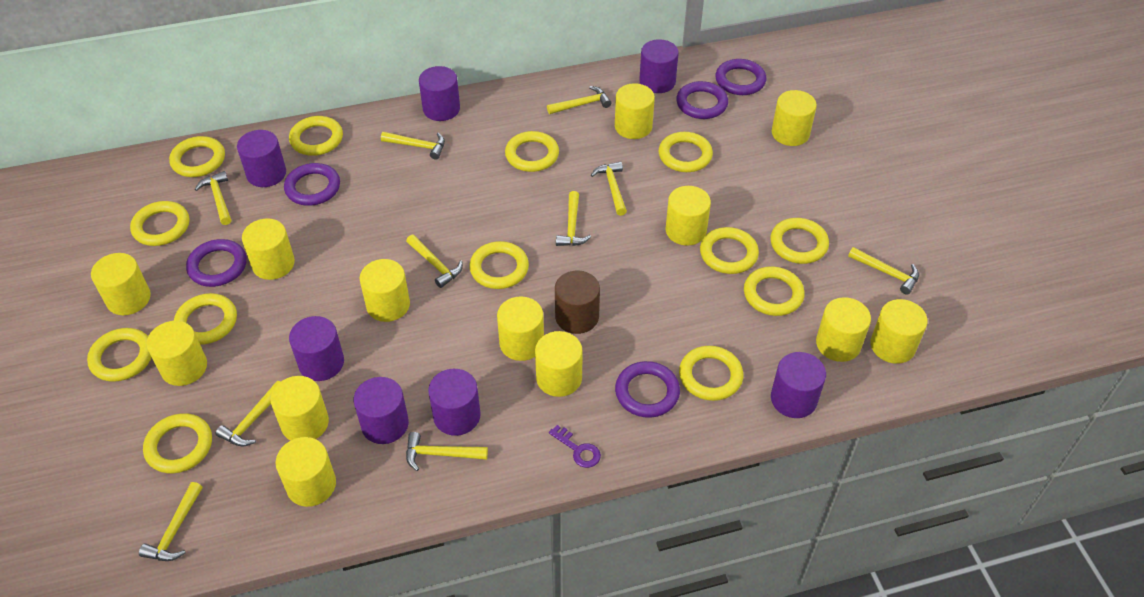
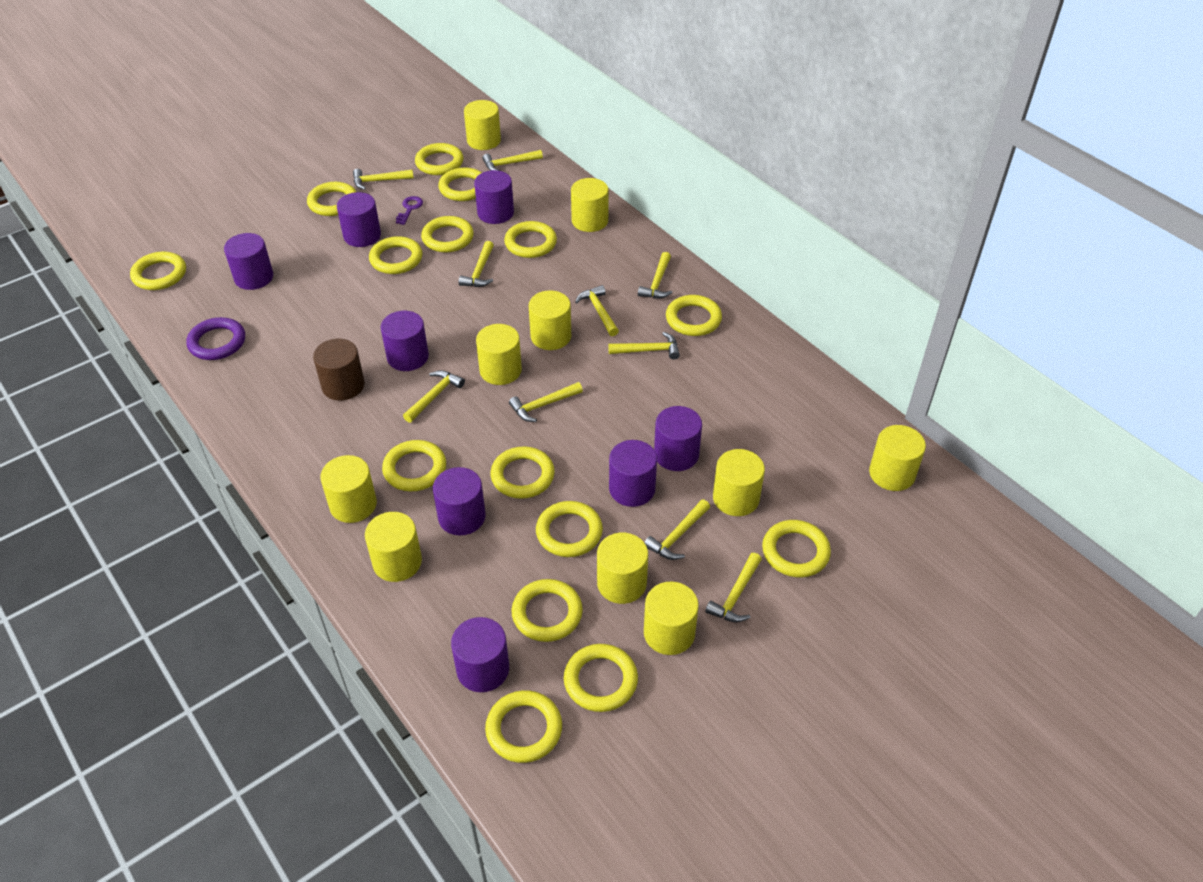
purple cylinder: 7 -> 8
purple ring: 5 -> 1
yellow cylinder: 13 -> 10
yellow ring: 13 -> 15

